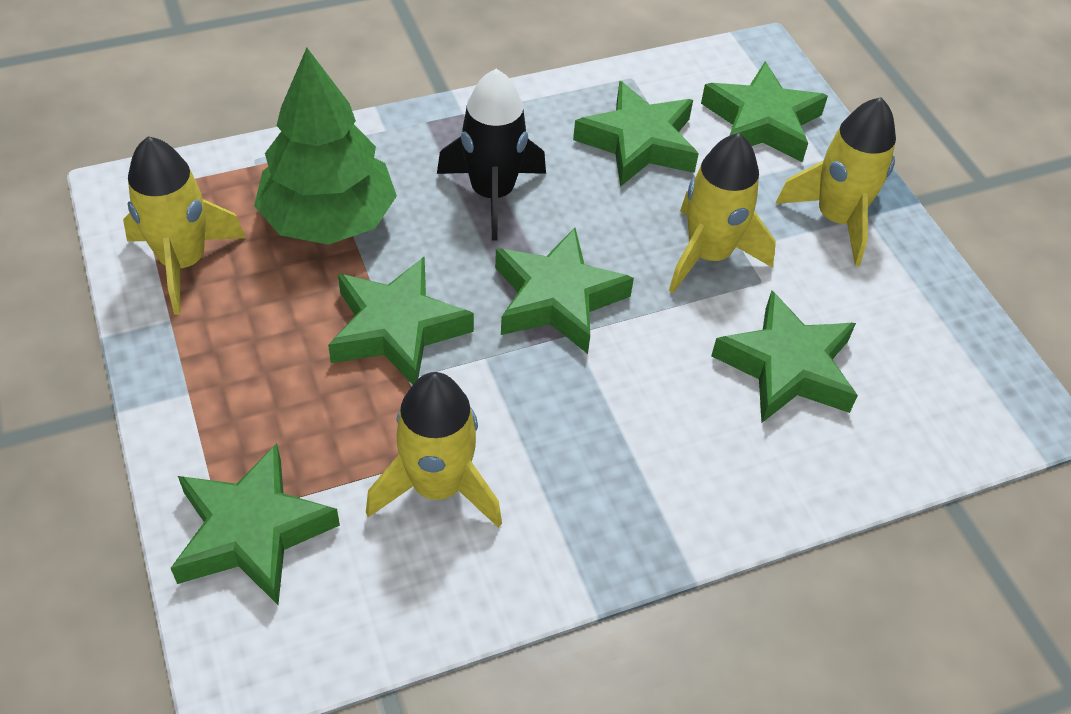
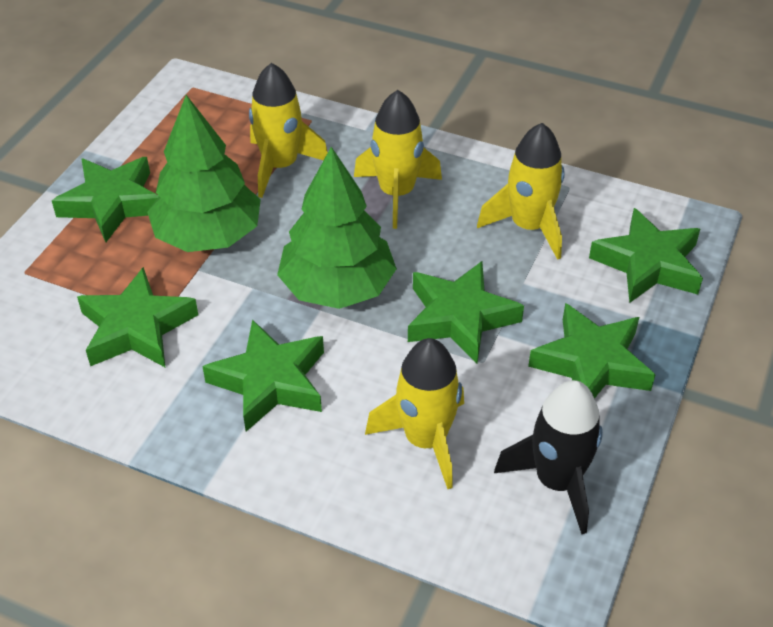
green tree: 1 -> 2

